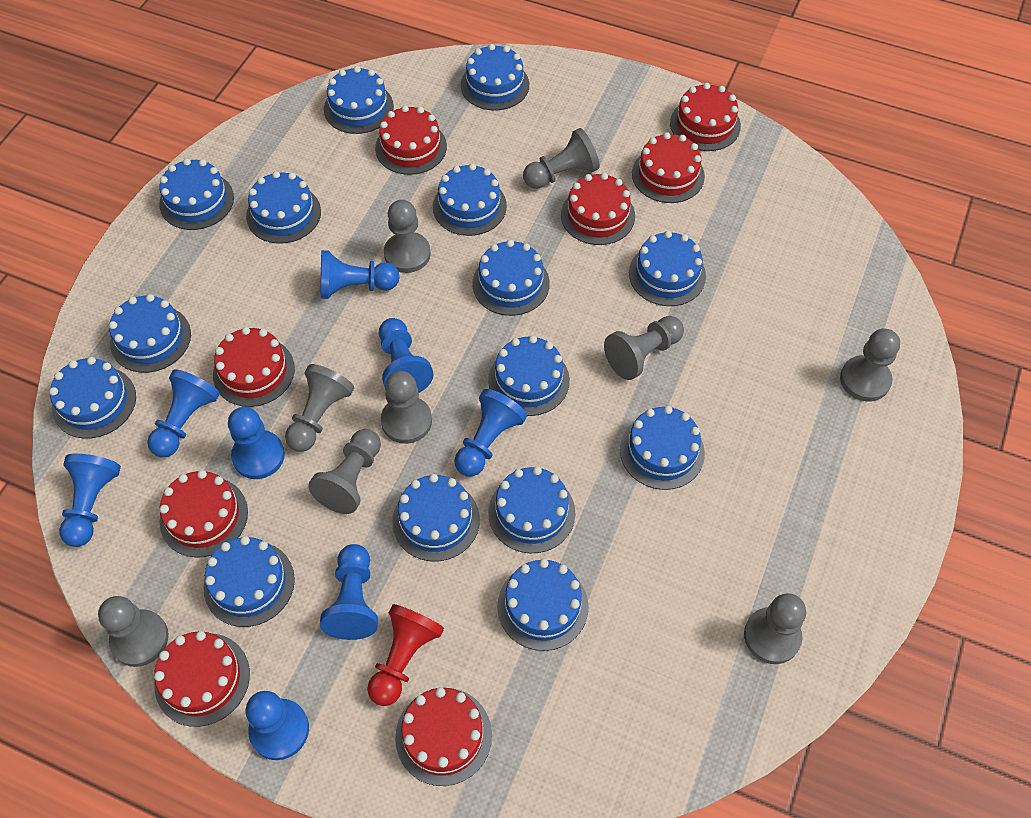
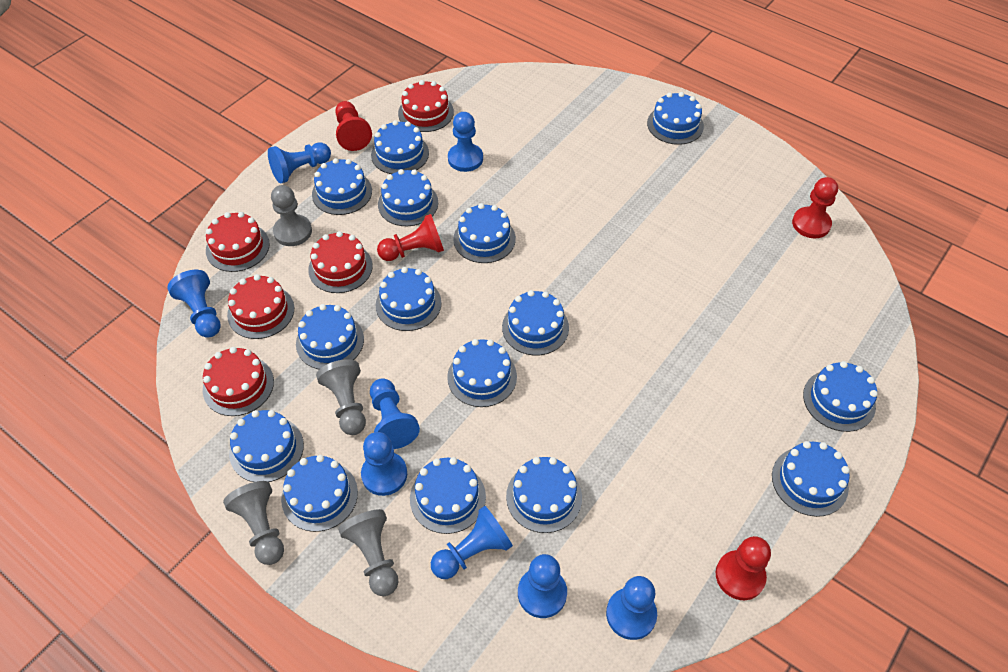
grey pawn: 9 -> 4
red cake: 8 -> 5
red pawn: 1 -> 4

